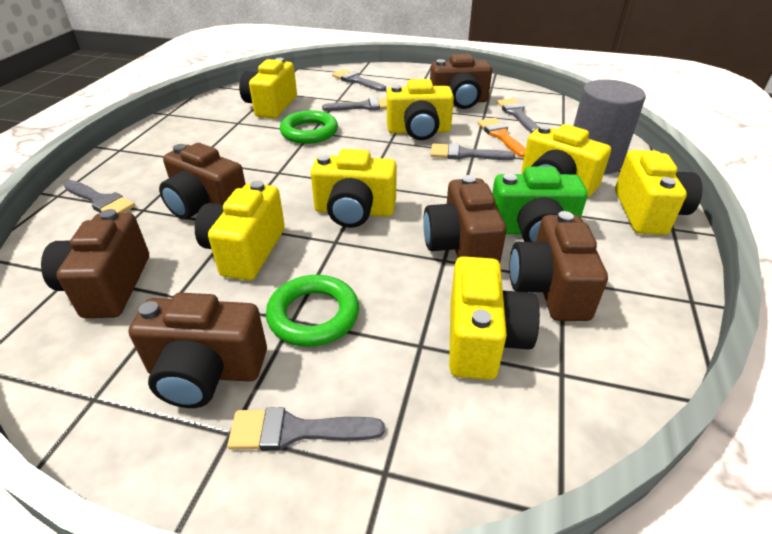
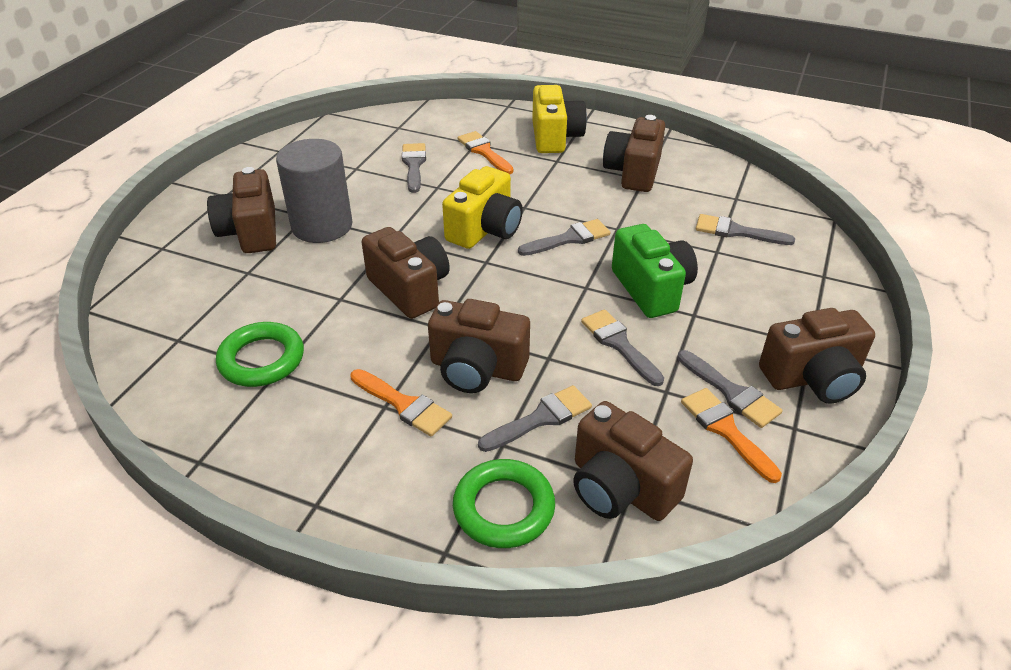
orange brush: 1 -> 3
yellow camera: 7 -> 2

